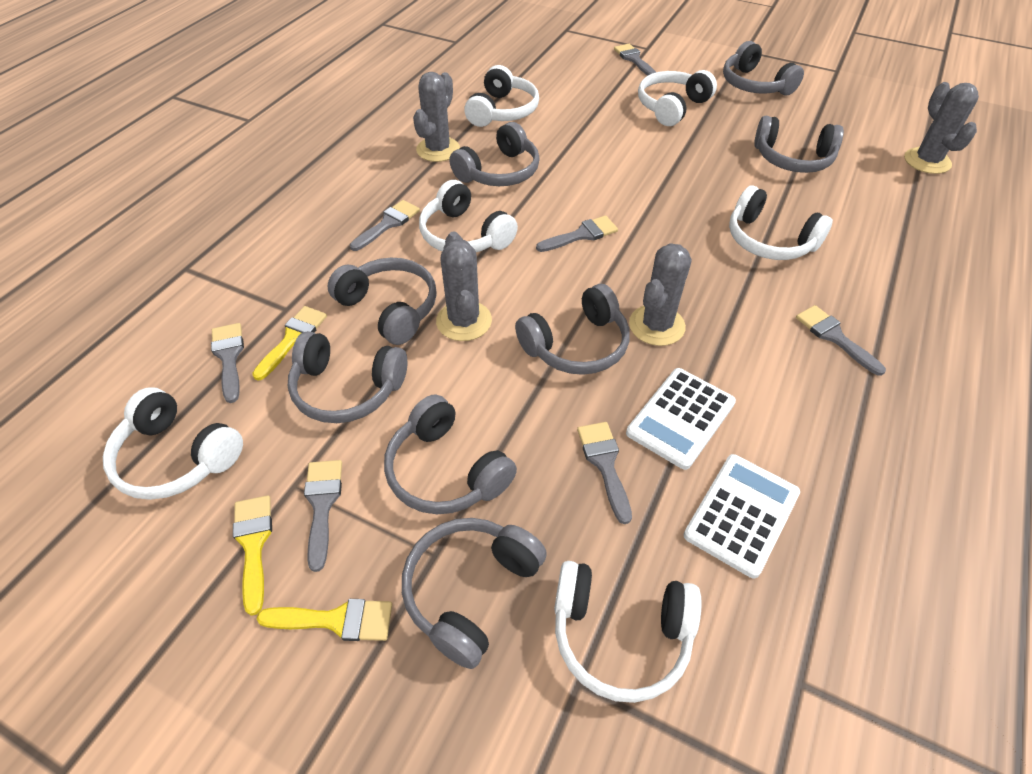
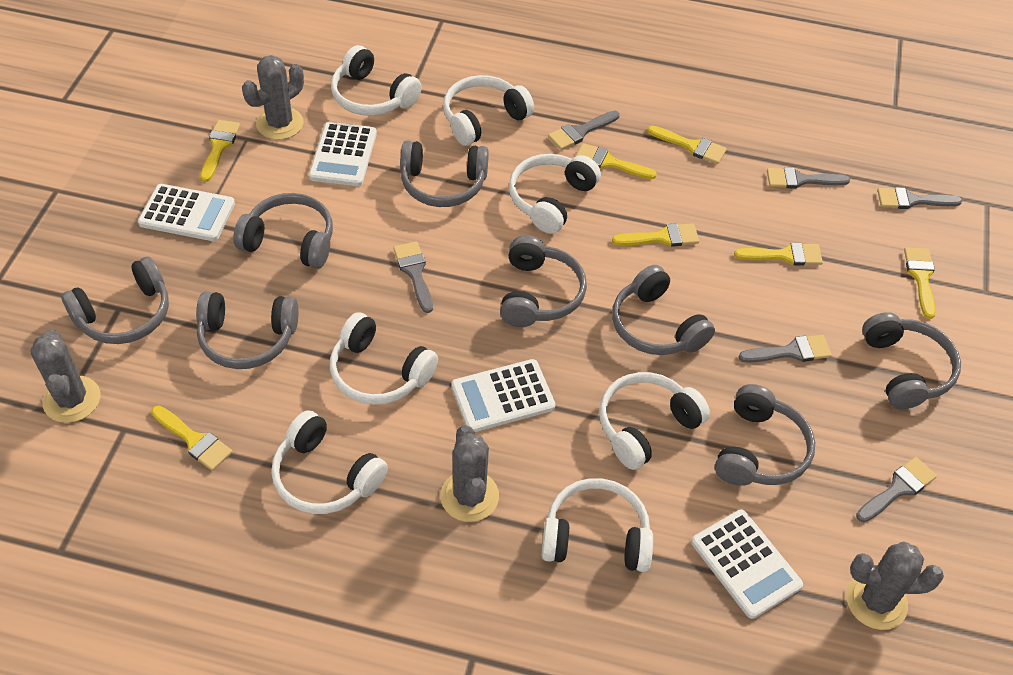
grey brush: 7 -> 6
white calculator: 2 -> 4
white headphones: 6 -> 7
yellow brush: 3 -> 7

